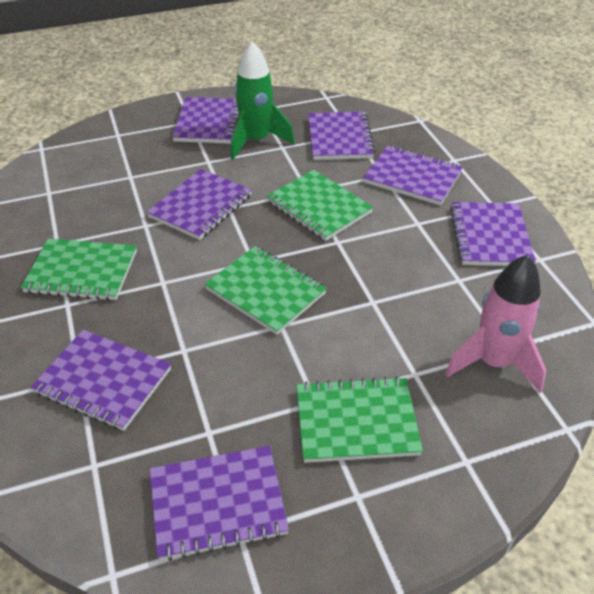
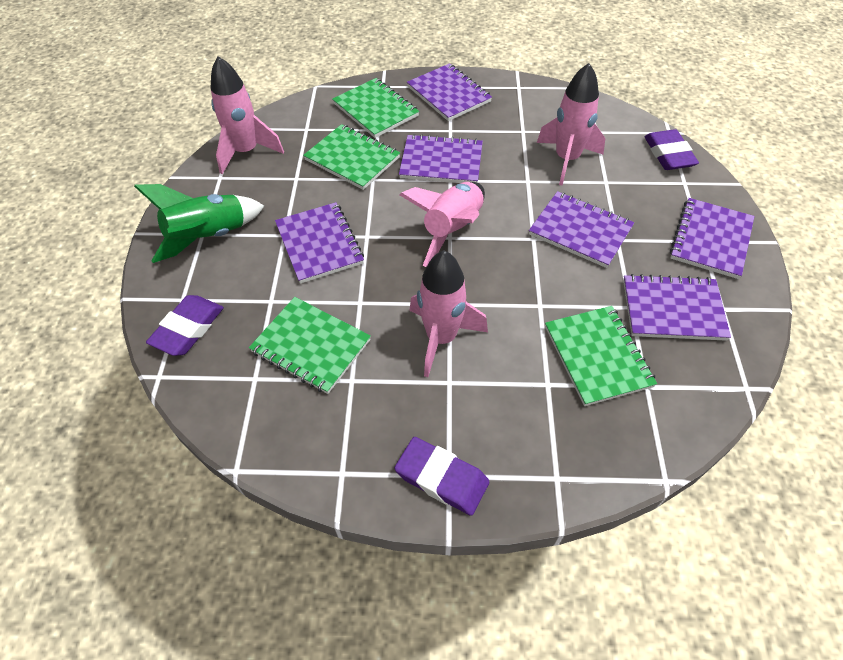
pink rocket: 1 -> 4
purple eraser: 0 -> 3
purple notebook: 7 -> 6

